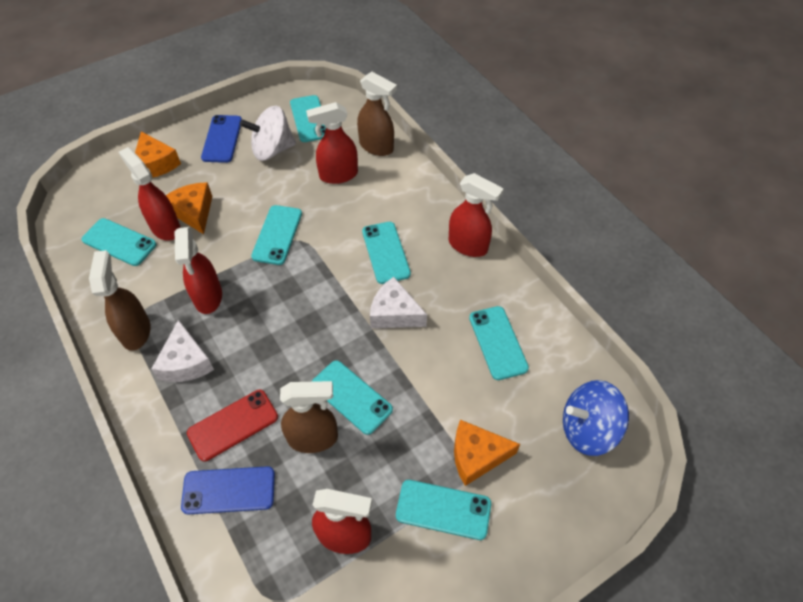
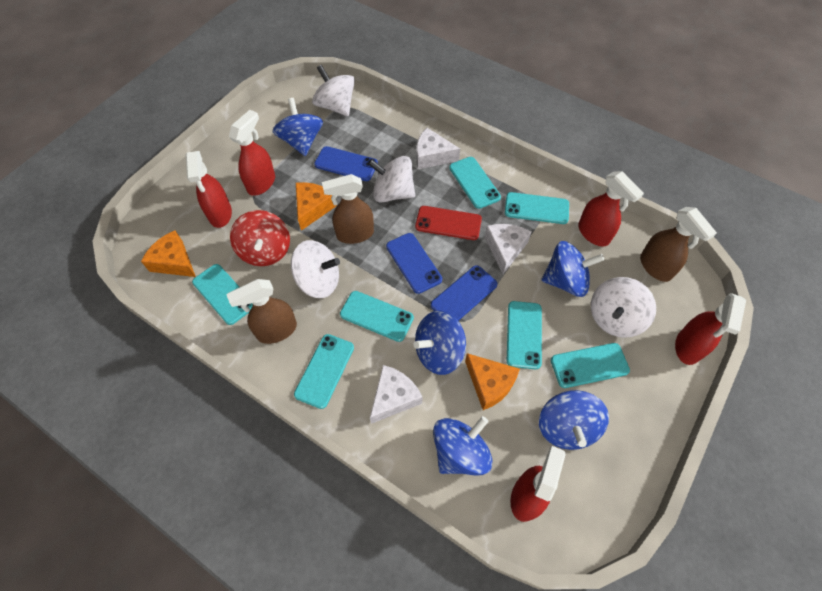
blue phone: 2 -> 3
blue spinning top: 1 -> 5
red spinning top: 0 -> 1
white cheese: 2 -> 3
white spinning top: 1 -> 4

